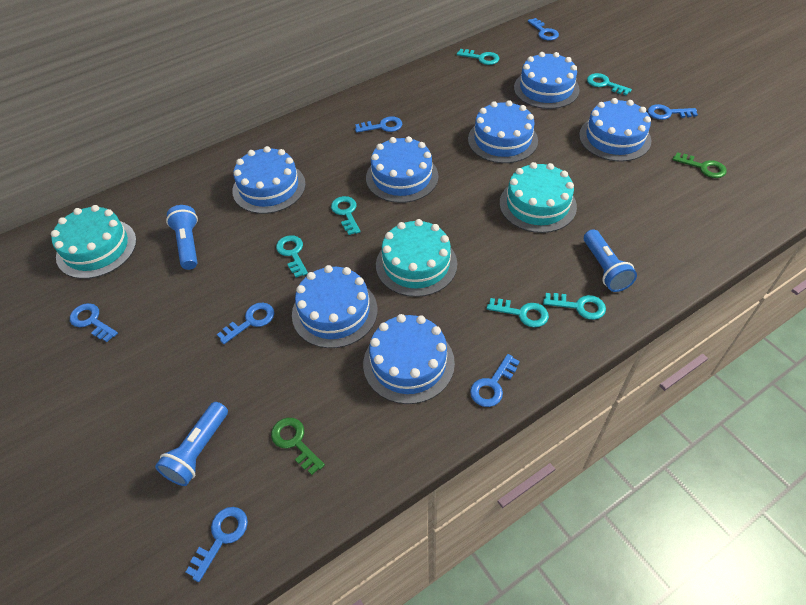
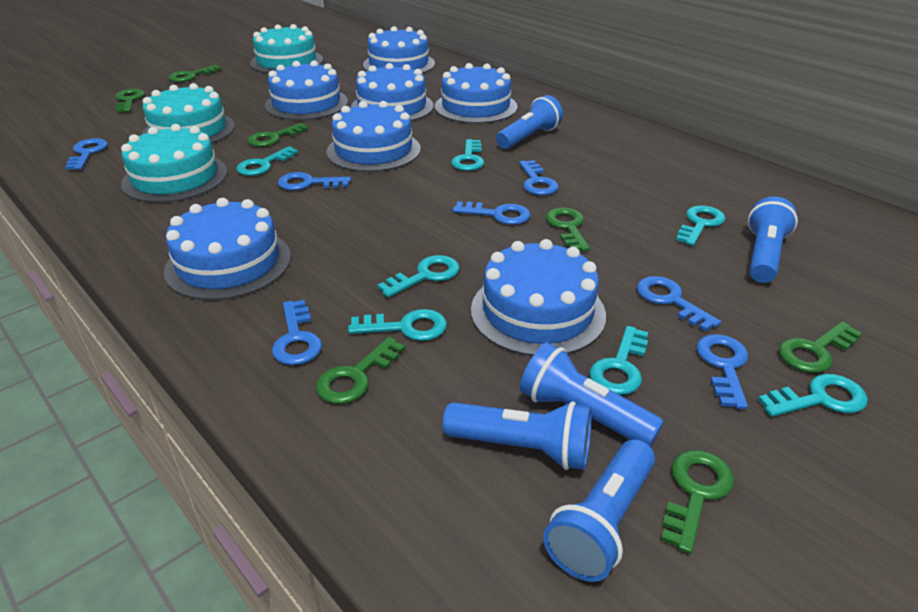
blue flashlight: 3 -> 5
green key: 2 -> 7
turquoise key: 6 -> 7

